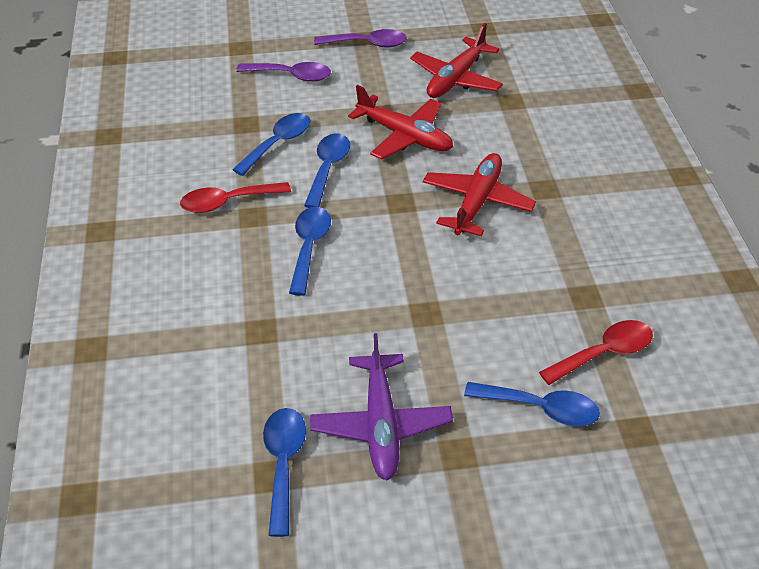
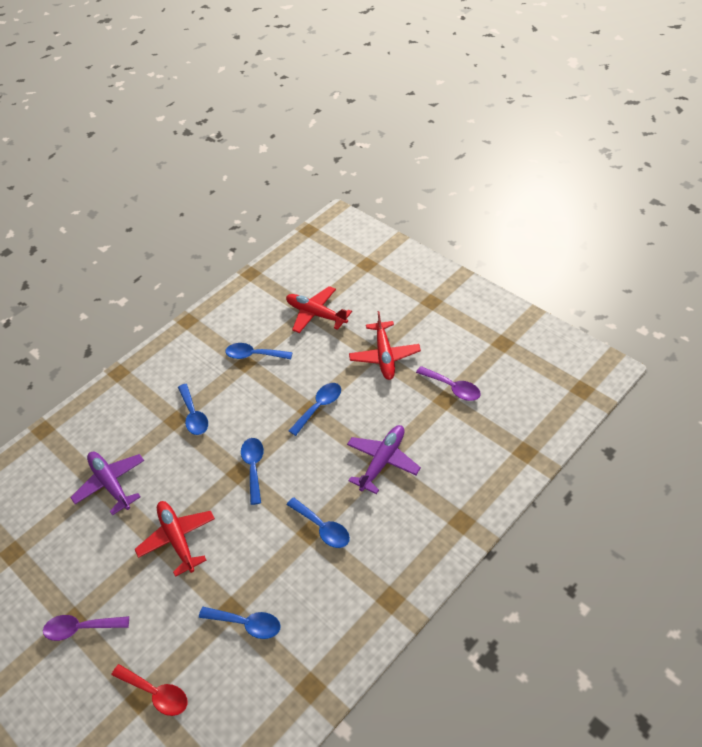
blue spoon: 5 -> 6
purple plane: 1 -> 2
red spoon: 2 -> 1

